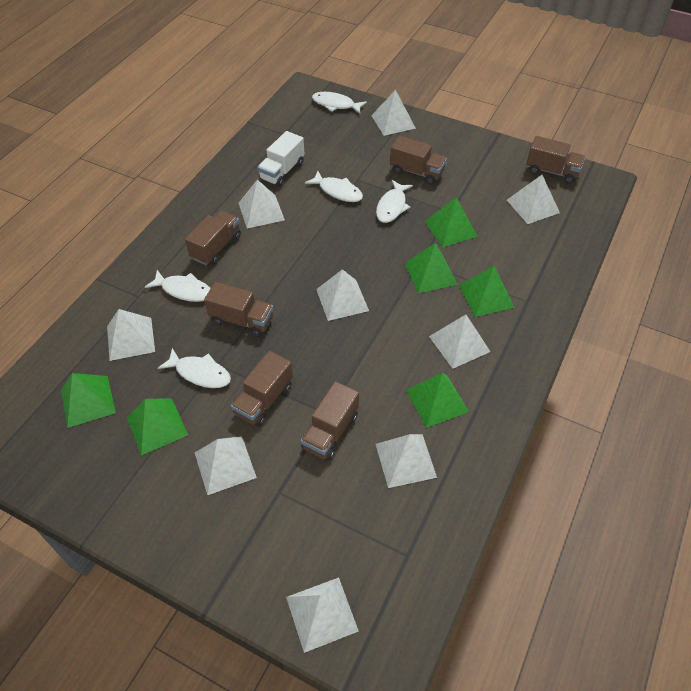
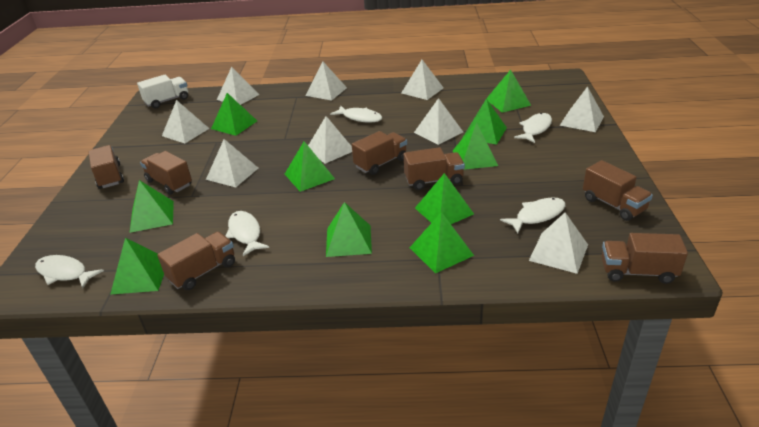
brown truck: 6 -> 7
green pyramid: 6 -> 10

